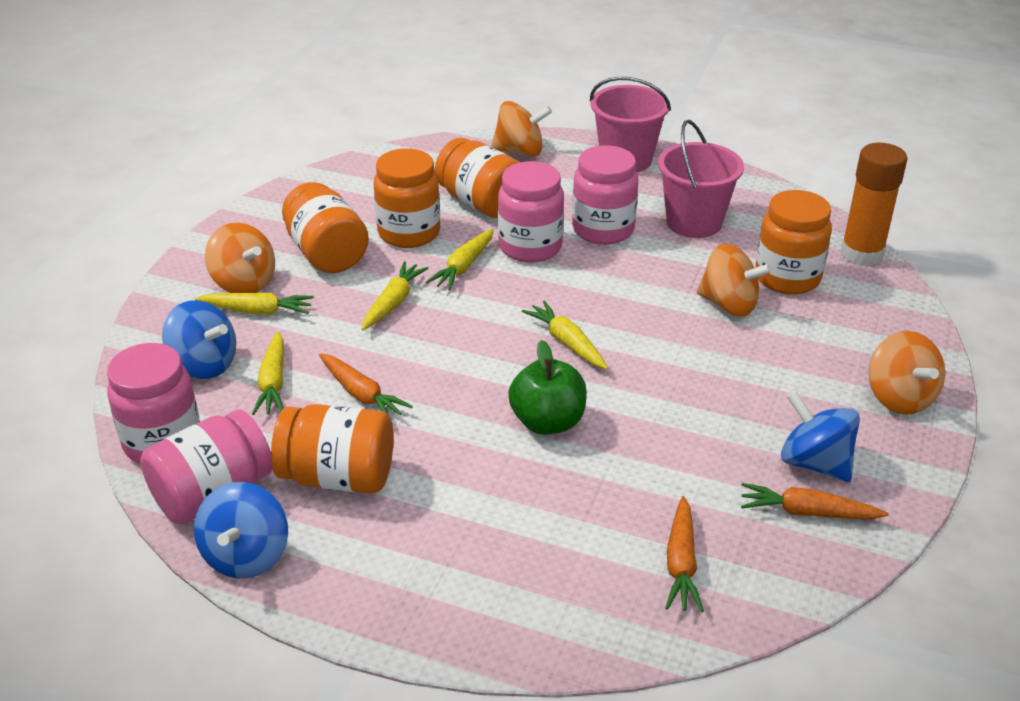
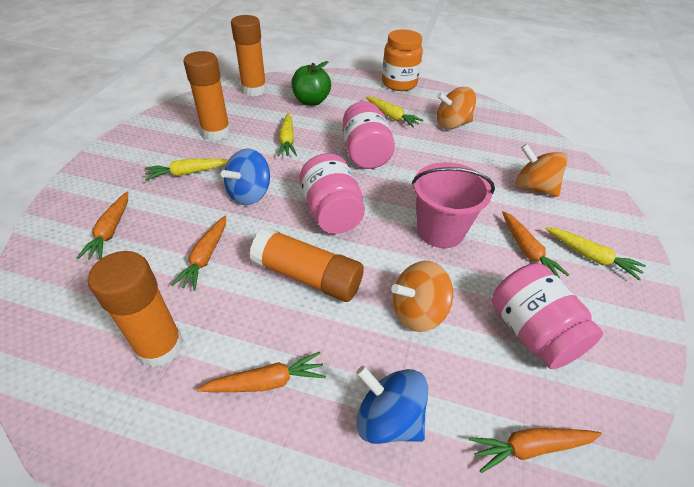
blue spinning top: 3 -> 2
orange carrot: 3 -> 5
orange glue stick: 1 -> 4
orange jar: 5 -> 1
orange spinning top: 4 -> 3
pink bucket: 2 -> 1
pink jar: 4 -> 3
yellow carrot: 5 -> 4

